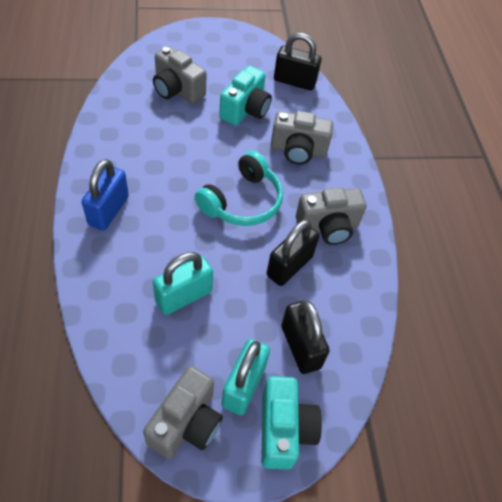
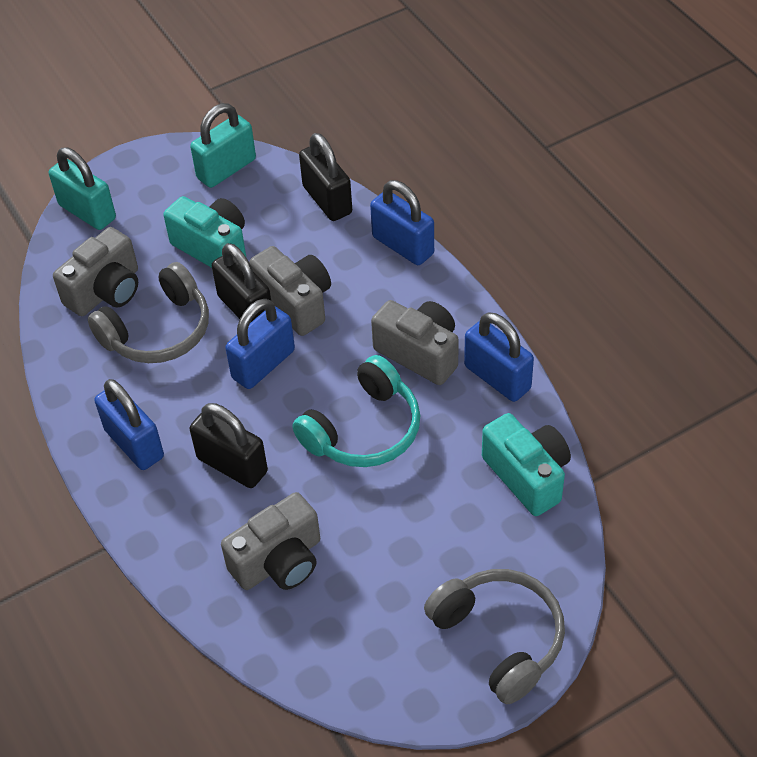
blue padlock: 1 -> 4
grey headphones: 0 -> 2

